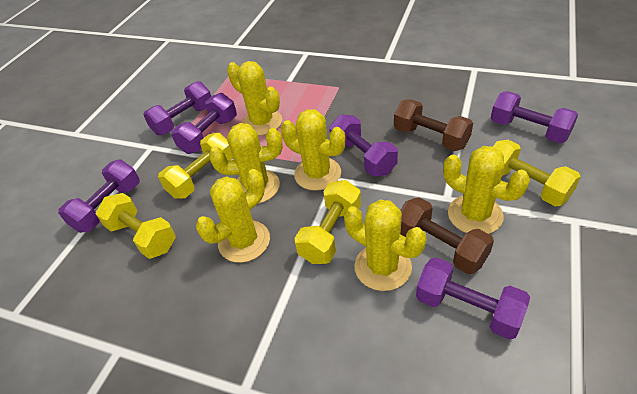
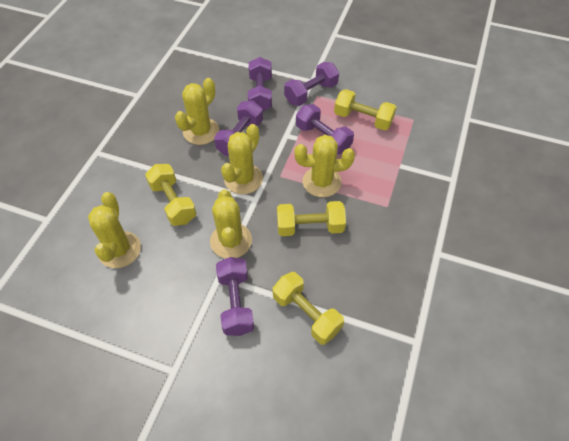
brown dumbbell: 2 -> 0
purple dumbbell: 6 -> 5
yellow cactus: 6 -> 5

